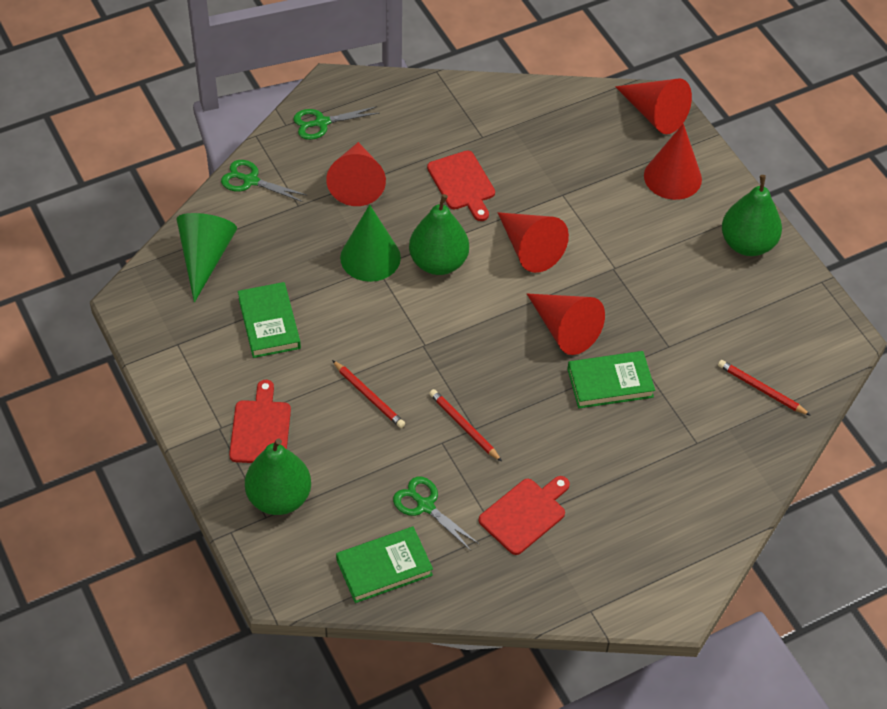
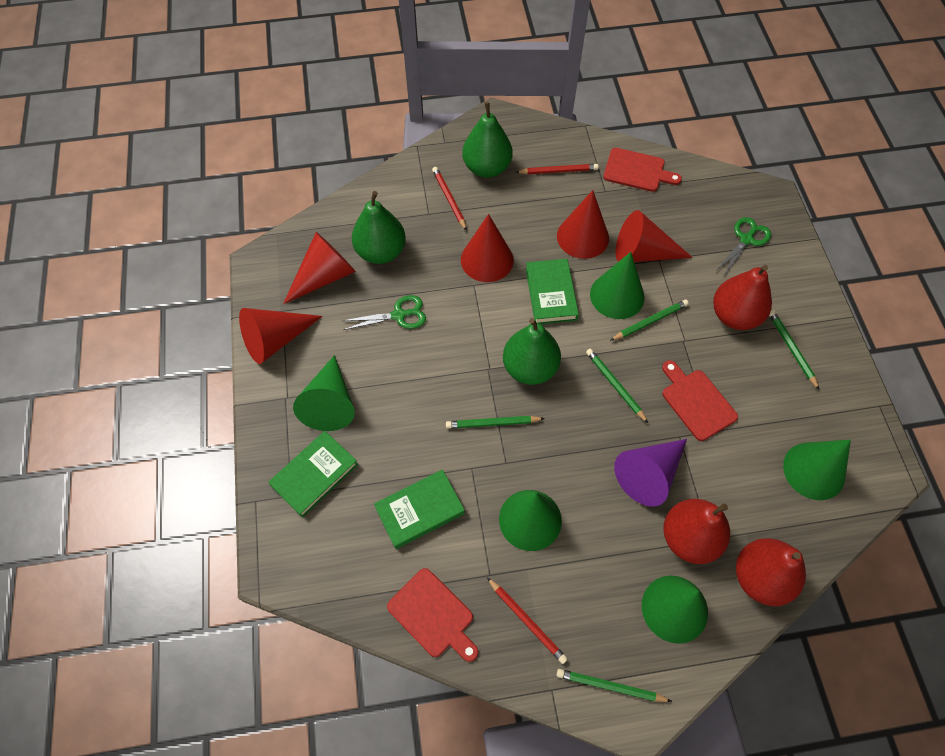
green cone: 2 -> 5
green pencil: 0 -> 5
green scissors: 3 -> 2
purple cone: 0 -> 1
red pear: 0 -> 3

